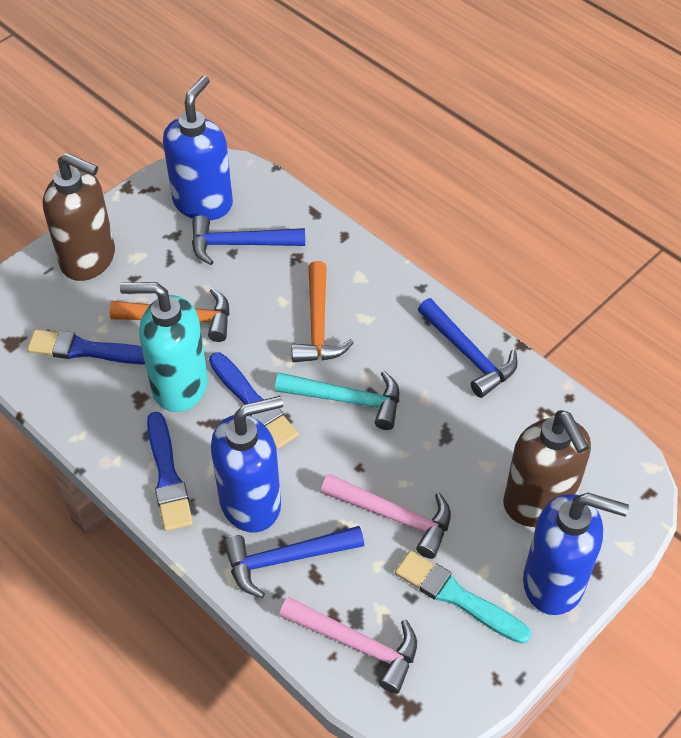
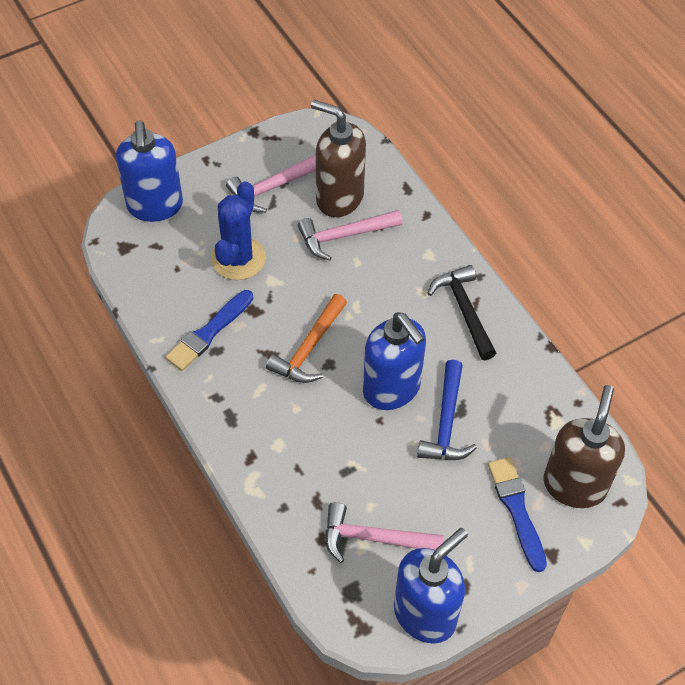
black hammer: 0 -> 1
blue brush: 3 -> 2
blue cactus: 0 -> 1
blue hammer: 3 -> 1
orange hammer: 2 -> 1
pink hammer: 2 -> 3
turquoise brush: 1 -> 0
turquoise hammer: 1 -> 0
turquoise soap dispenser: 1 -> 0

